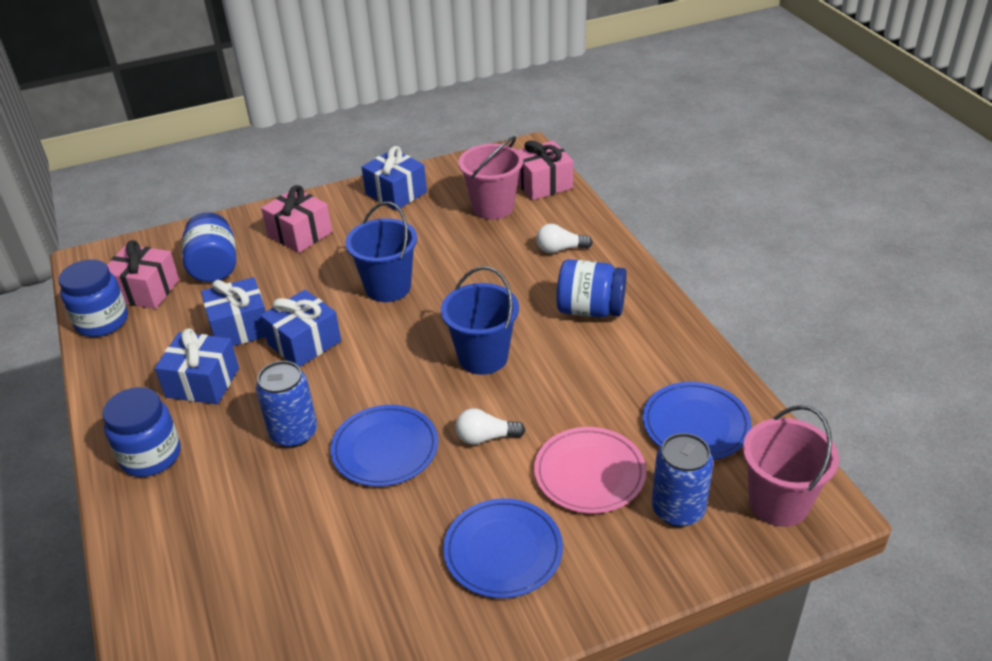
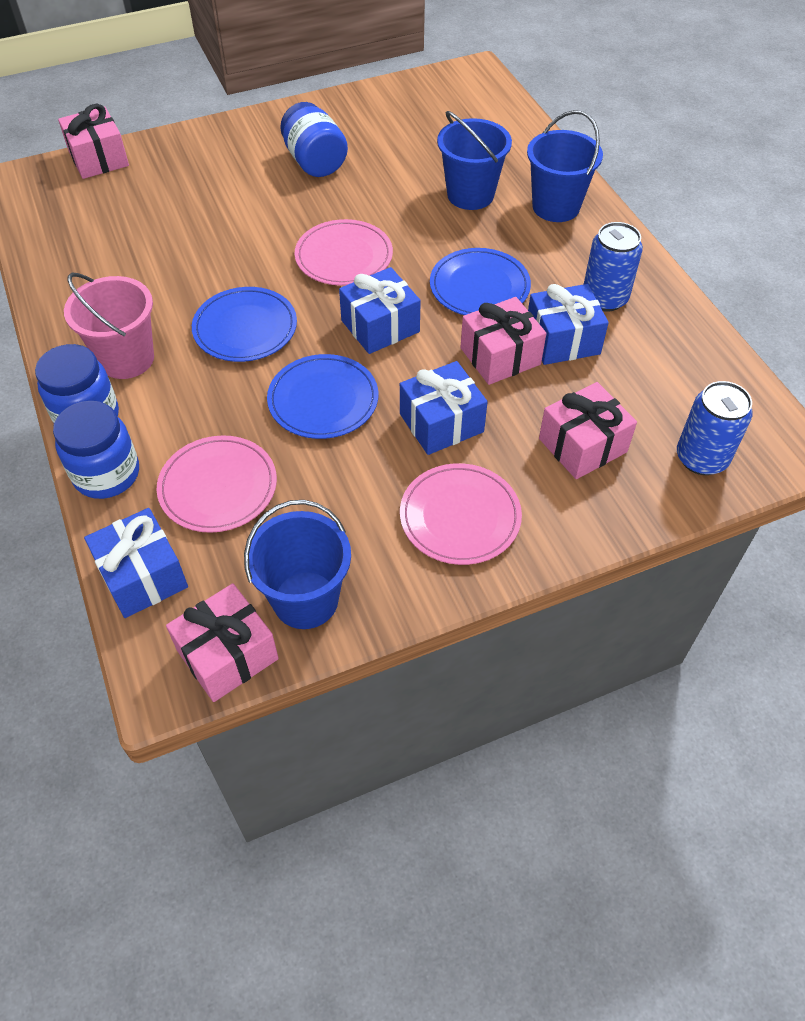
blue bucket: 2 -> 3
blue jar: 4 -> 3
pink bucket: 2 -> 1
pink gift: 3 -> 4
pink plate: 1 -> 3
white light bulb: 2 -> 0

